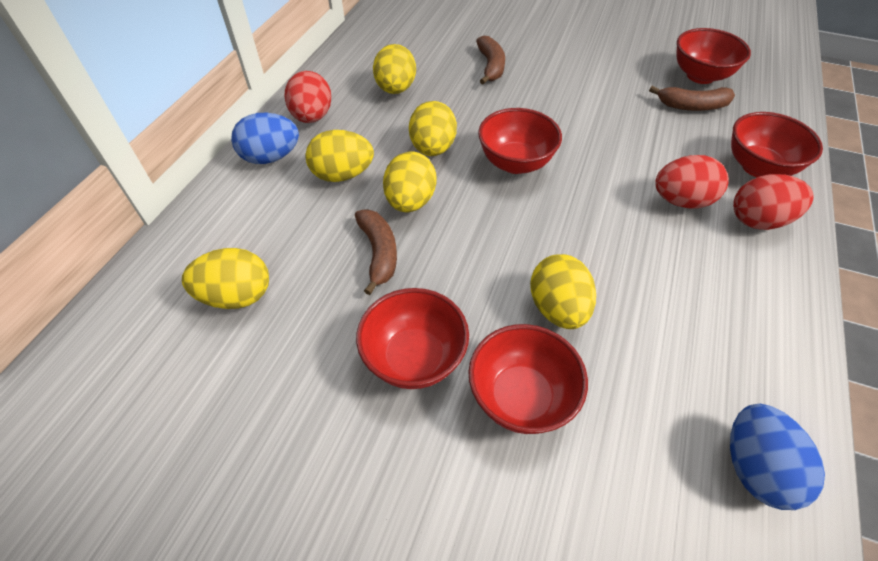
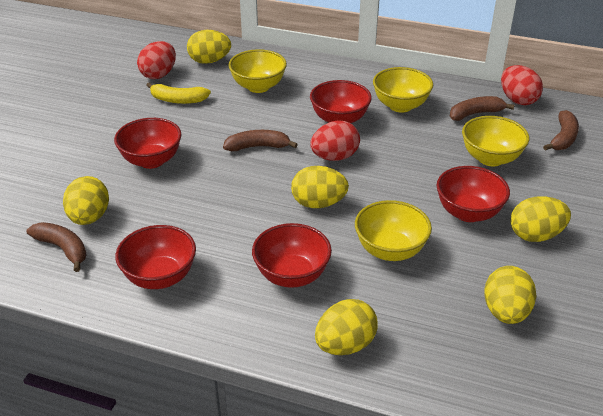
blue egg: 2 -> 0
brown banana: 3 -> 4
yellow banana: 0 -> 1
yellow bowl: 0 -> 4

